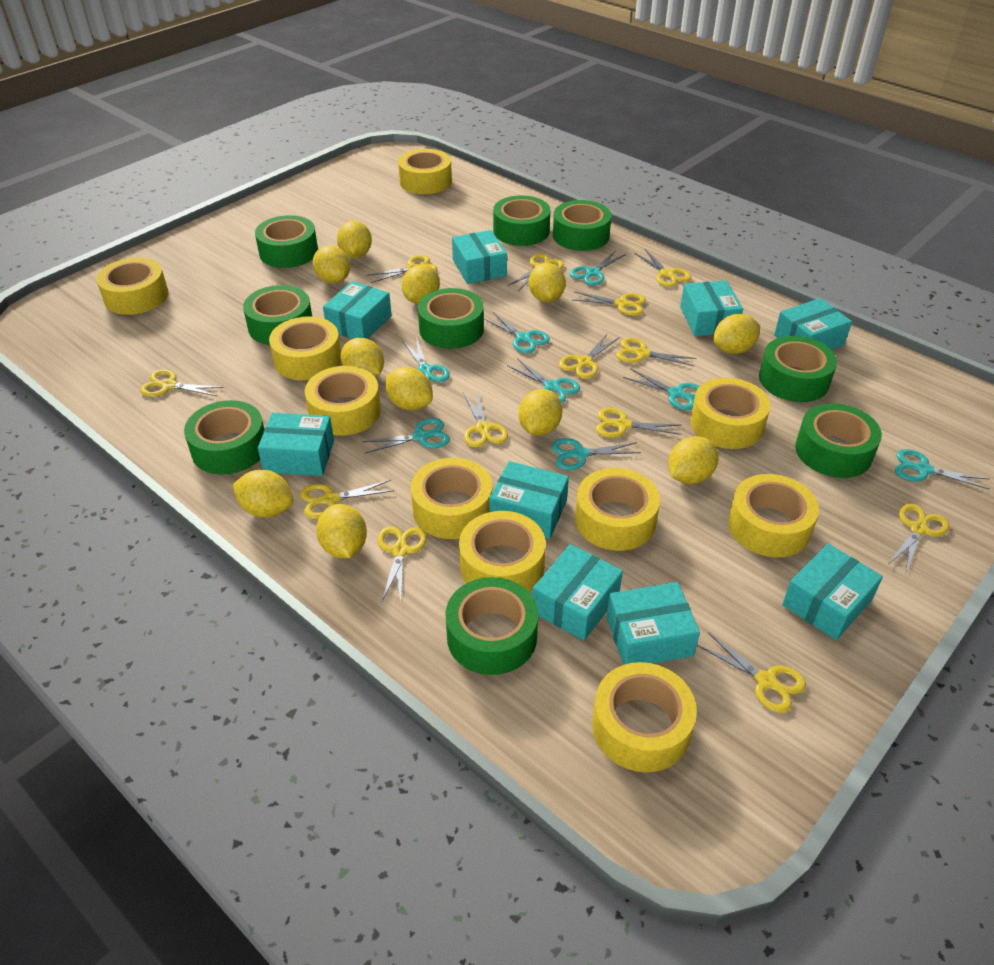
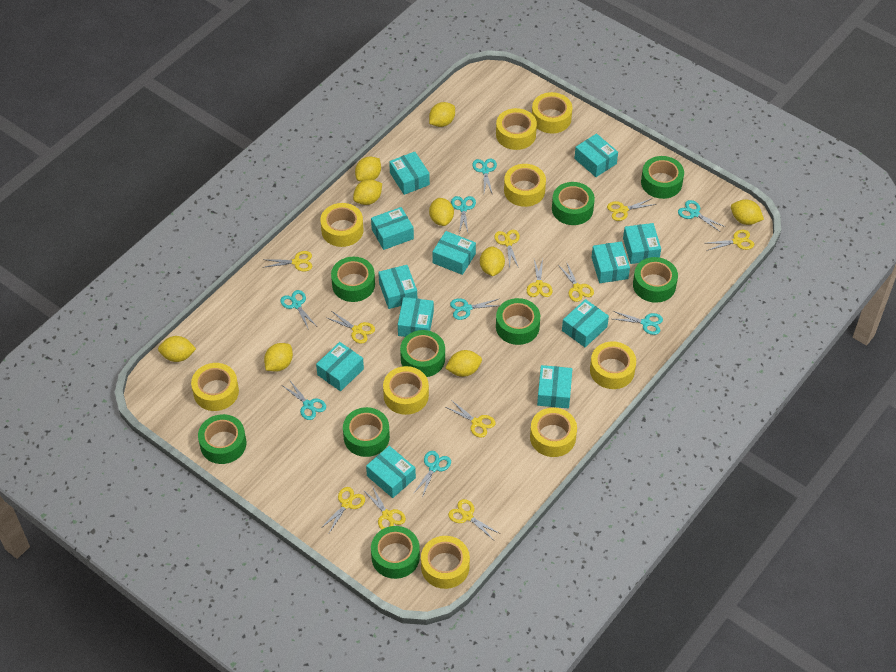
turquoise box: 9 -> 12
yellow lemon: 11 -> 9
yellow scissors: 13 -> 11
yellow tape: 10 -> 9

